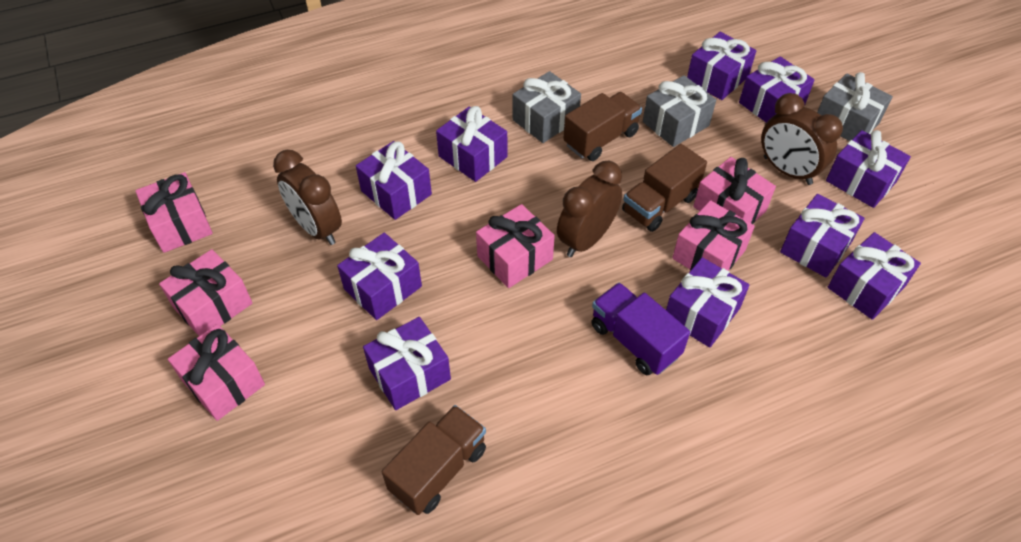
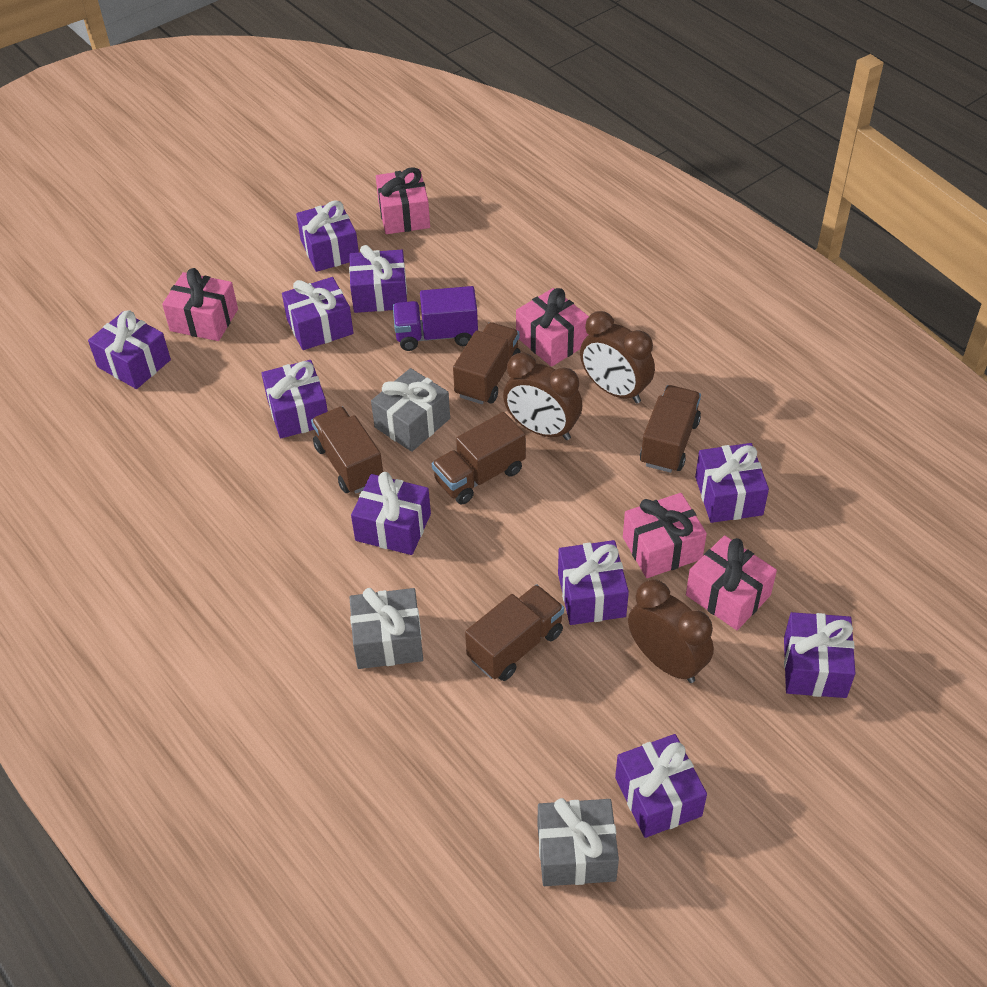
brown truck: 3 -> 5
pink gift: 6 -> 5

